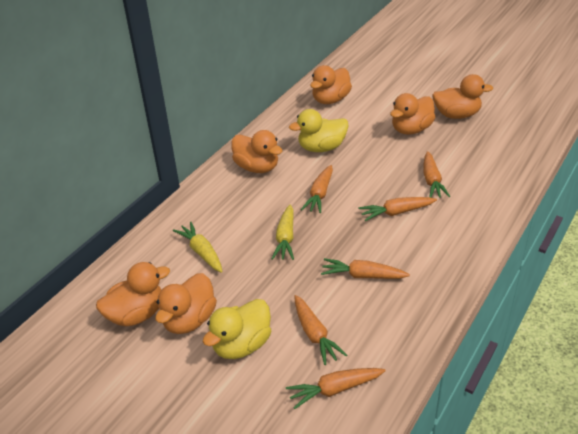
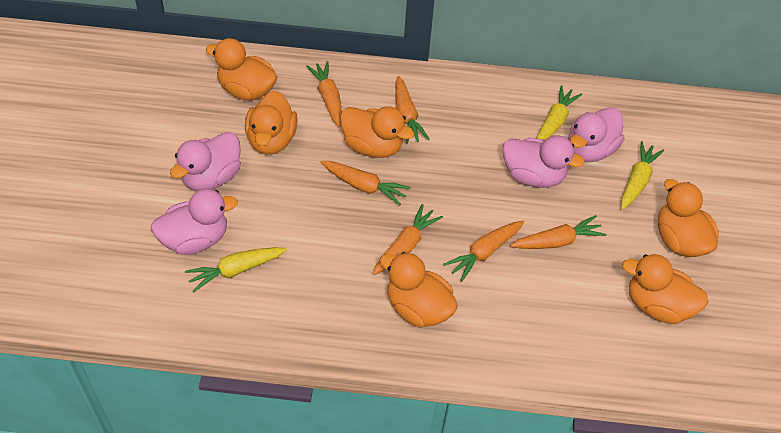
pink duck: 0 -> 4
yellow carrot: 2 -> 3
yellow duck: 2 -> 0

